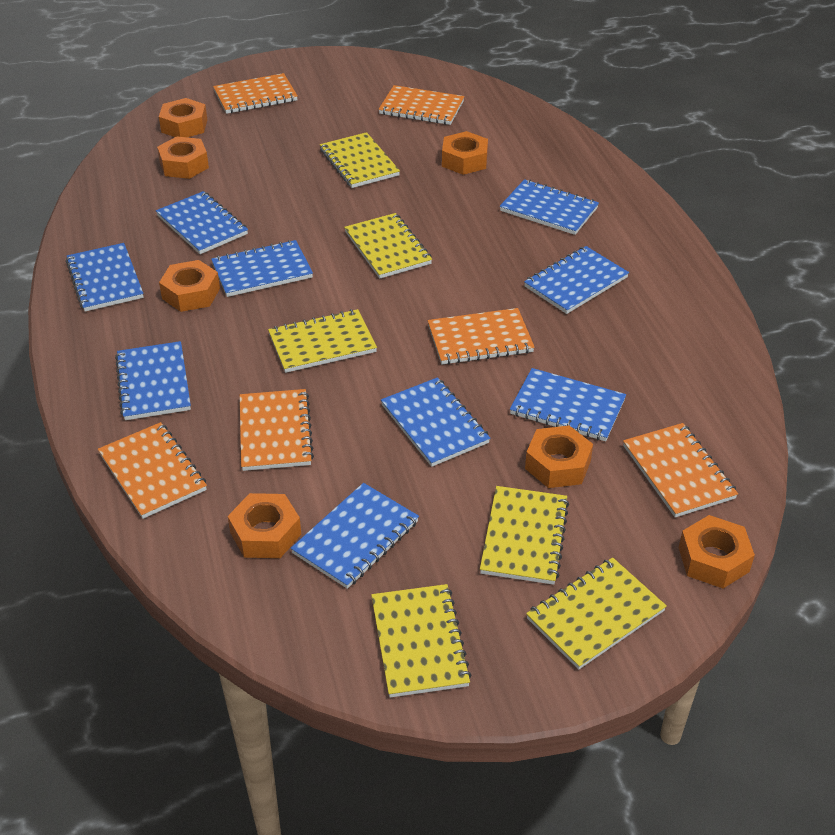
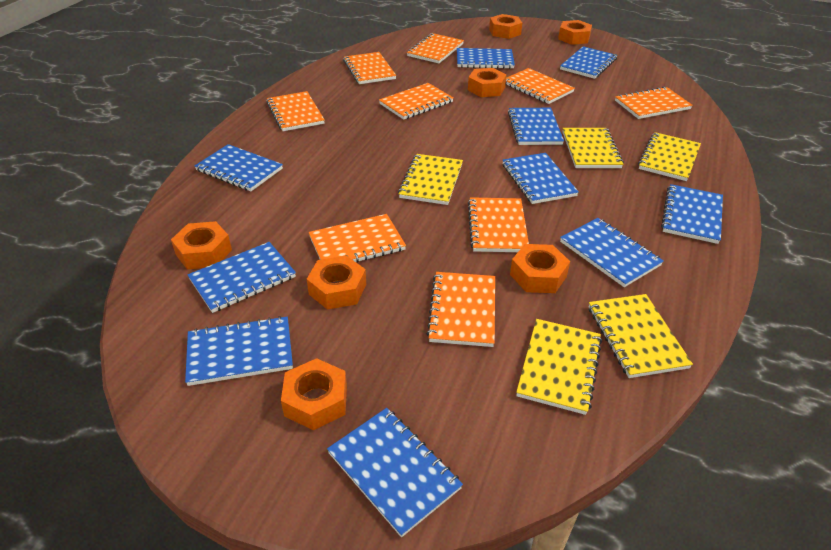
blue notebook: 9 -> 10
orange notebook: 6 -> 9
yellow notebook: 6 -> 5

